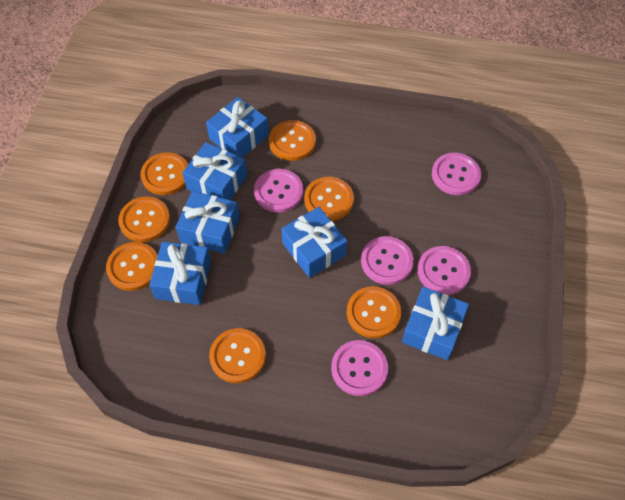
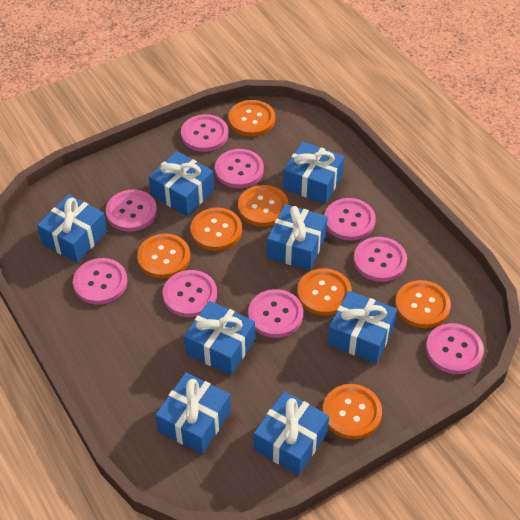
blue gift: 6 -> 8
pink button: 5 -> 9

